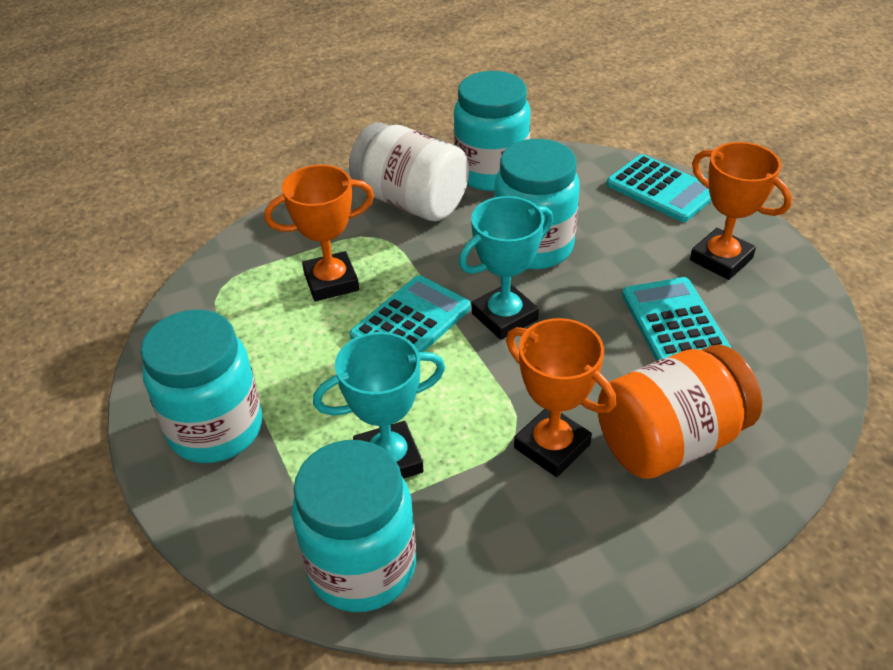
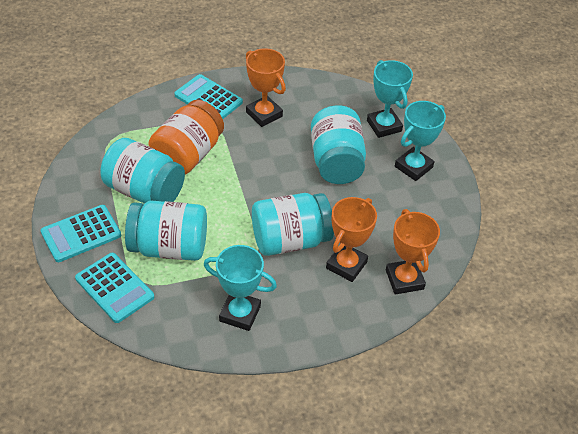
turquoise trophy: 2 -> 3
white jar: 1 -> 0

